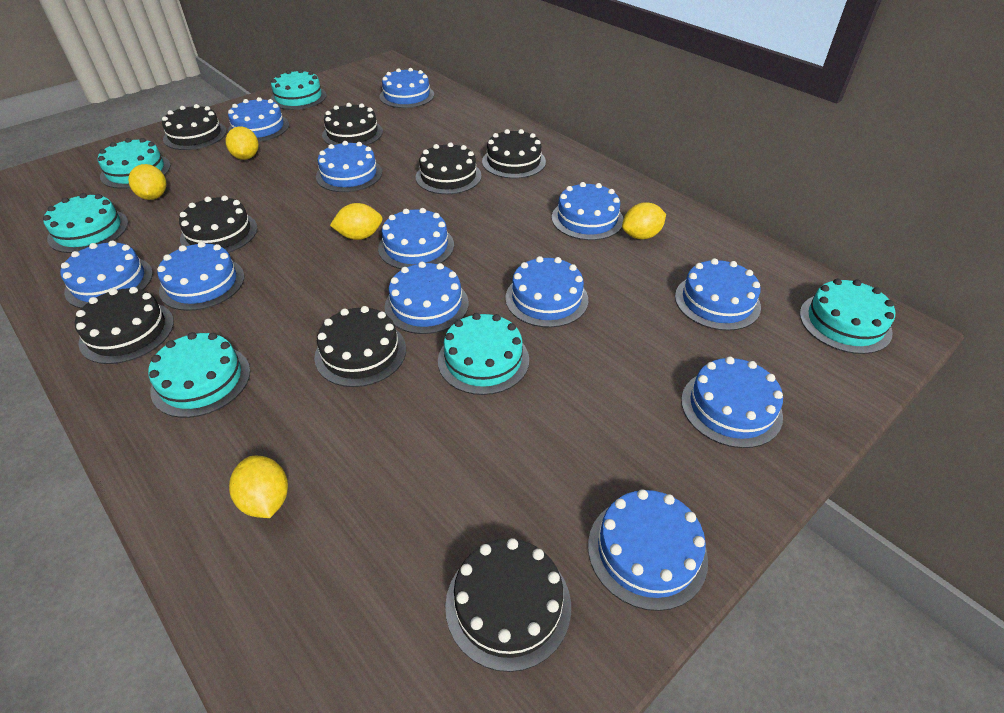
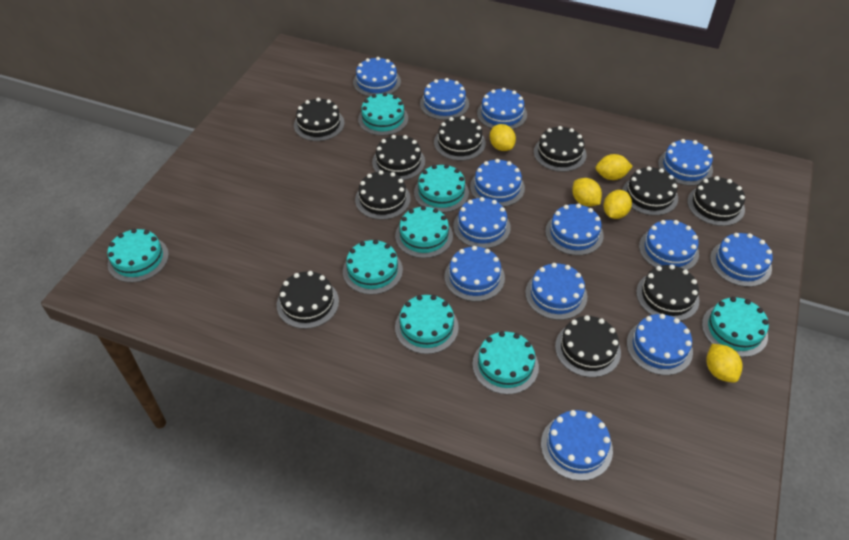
black cake: 8 -> 10
blue cake: 12 -> 13
turquoise cake: 6 -> 8

